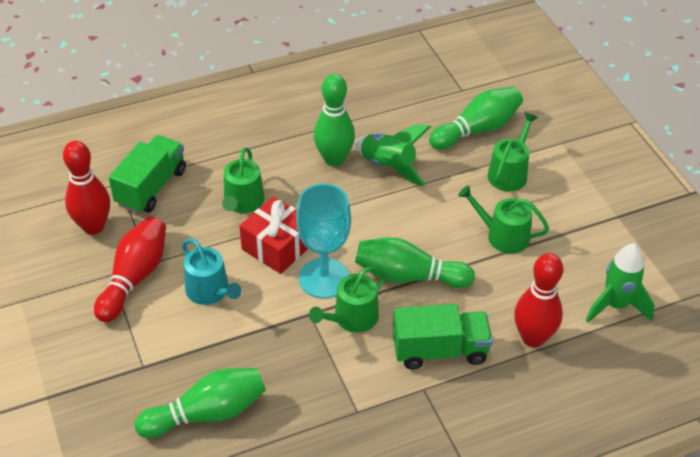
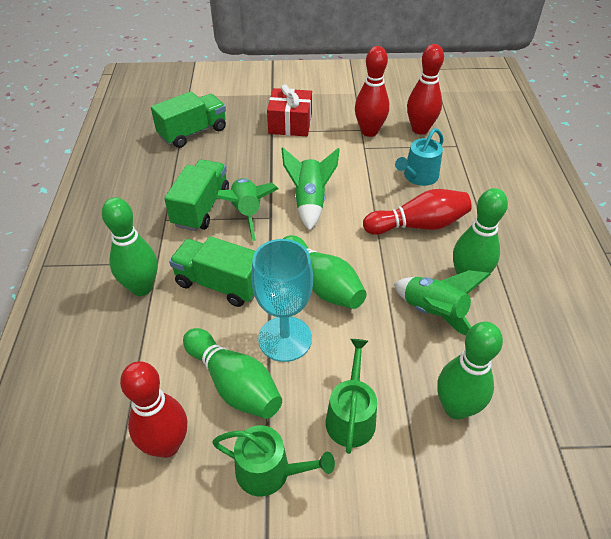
green bowling pin: 4 -> 5
green rocket: 2 -> 3
green truck: 2 -> 3
green watering can: 4 -> 2
red bowling pin: 3 -> 4

